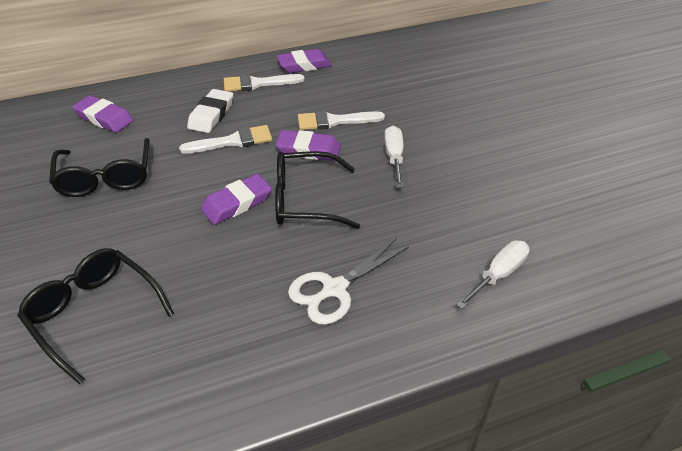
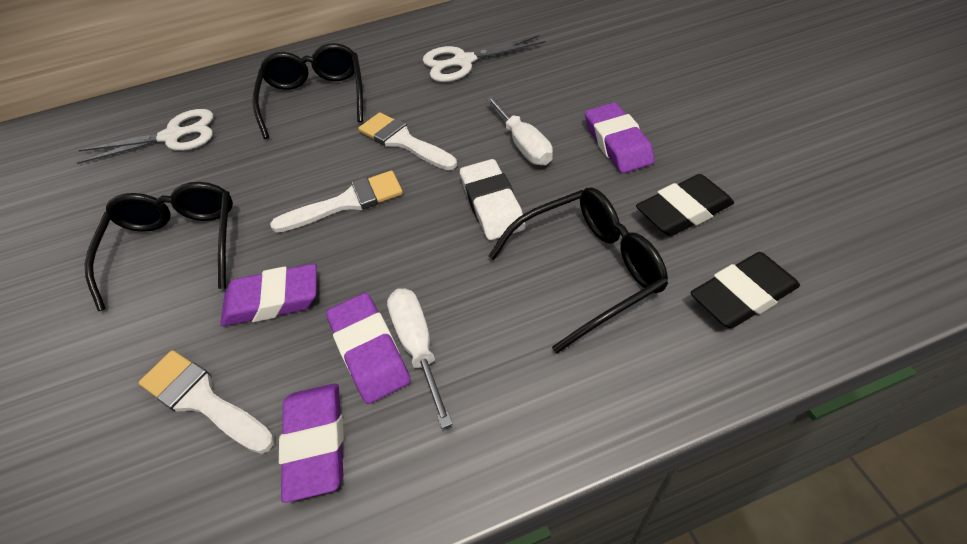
black eraser: 0 -> 2
white scissors: 1 -> 2

